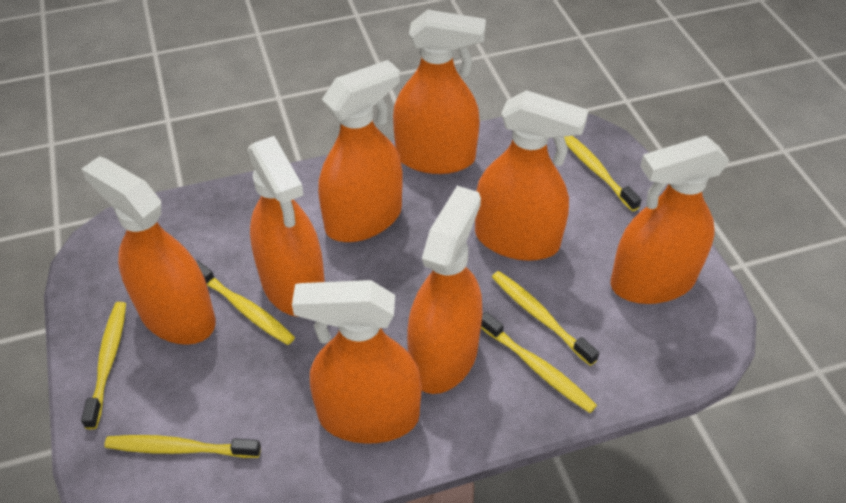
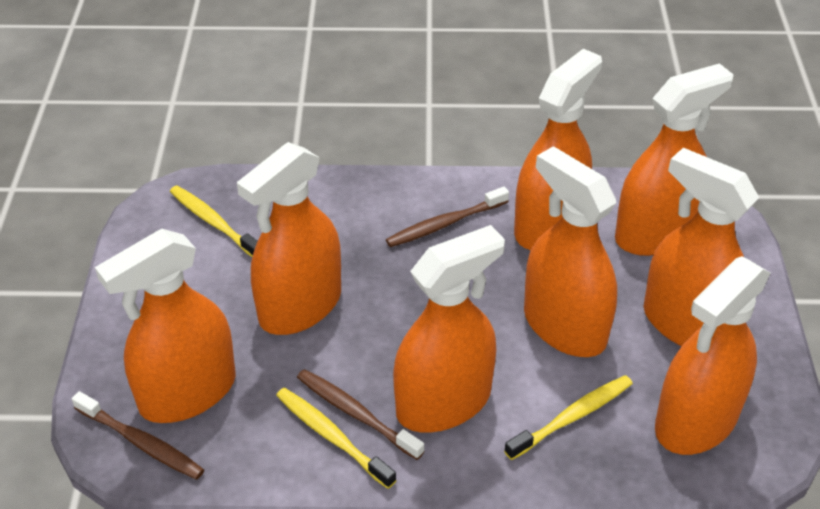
brown toothbrush: 0 -> 3
yellow toothbrush: 6 -> 3

